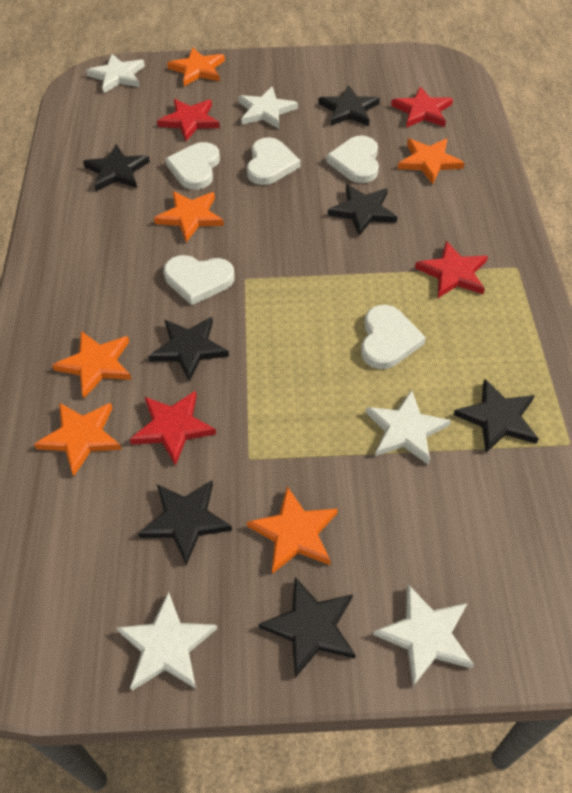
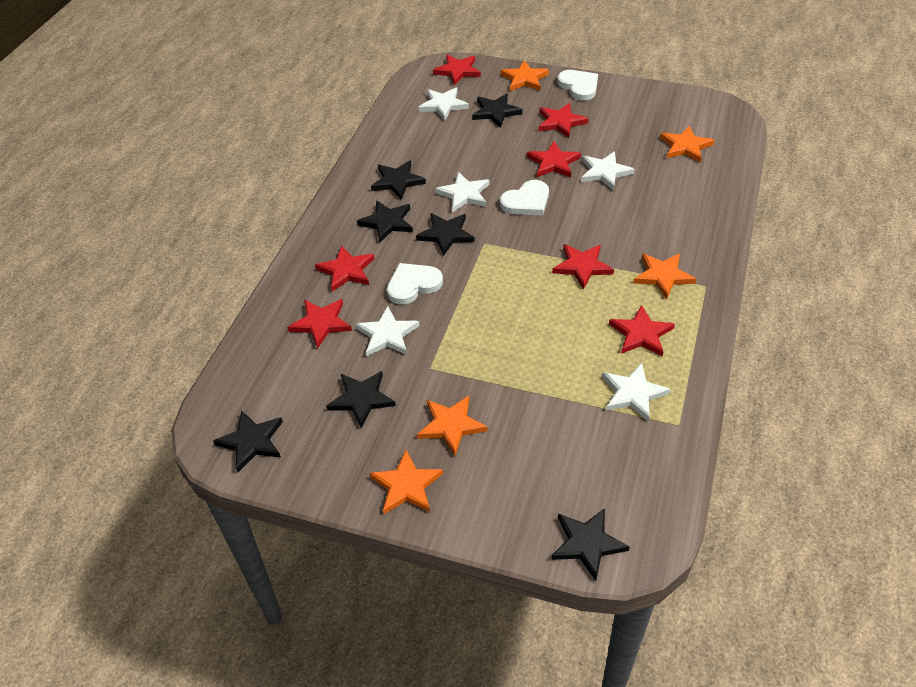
orange star: 6 -> 5
red star: 4 -> 7
white heart: 5 -> 3

